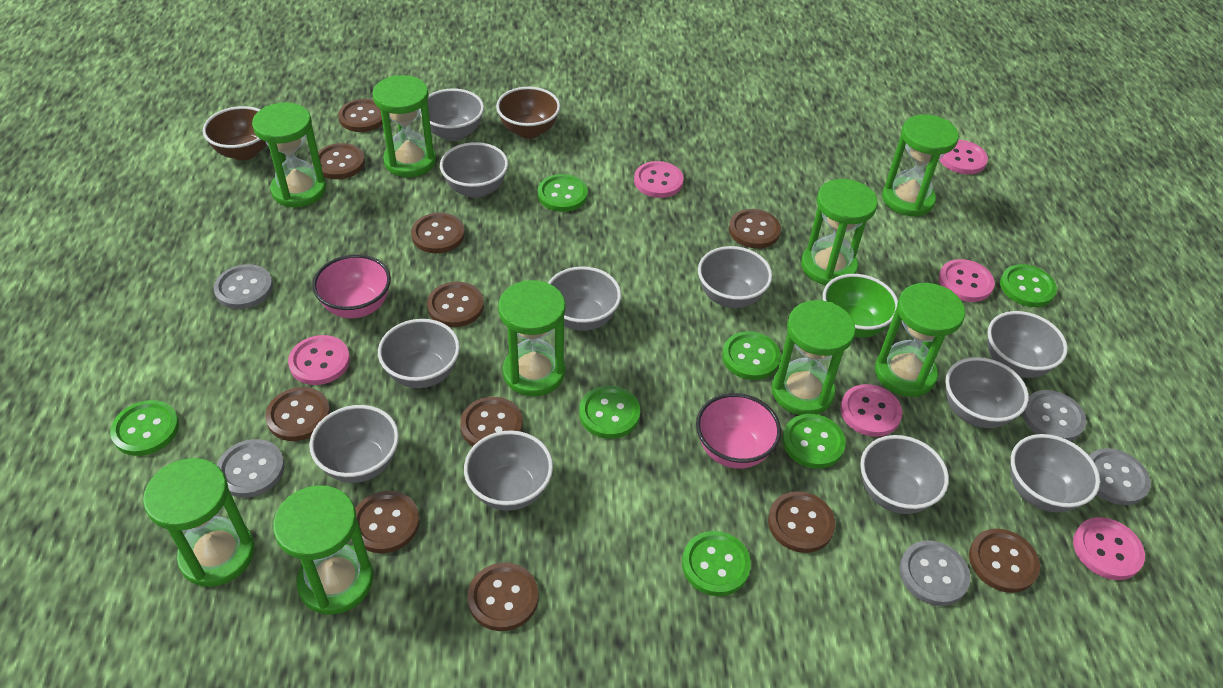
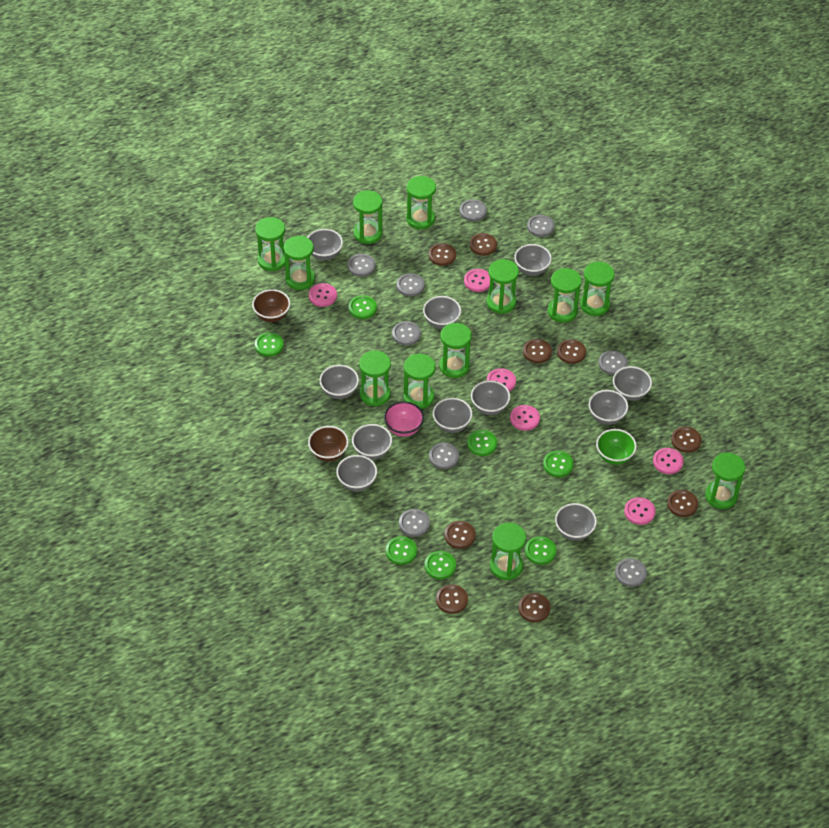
brown button: 11 -> 9
green hourglass: 9 -> 12
grey button: 5 -> 9
pink bowl: 2 -> 1

